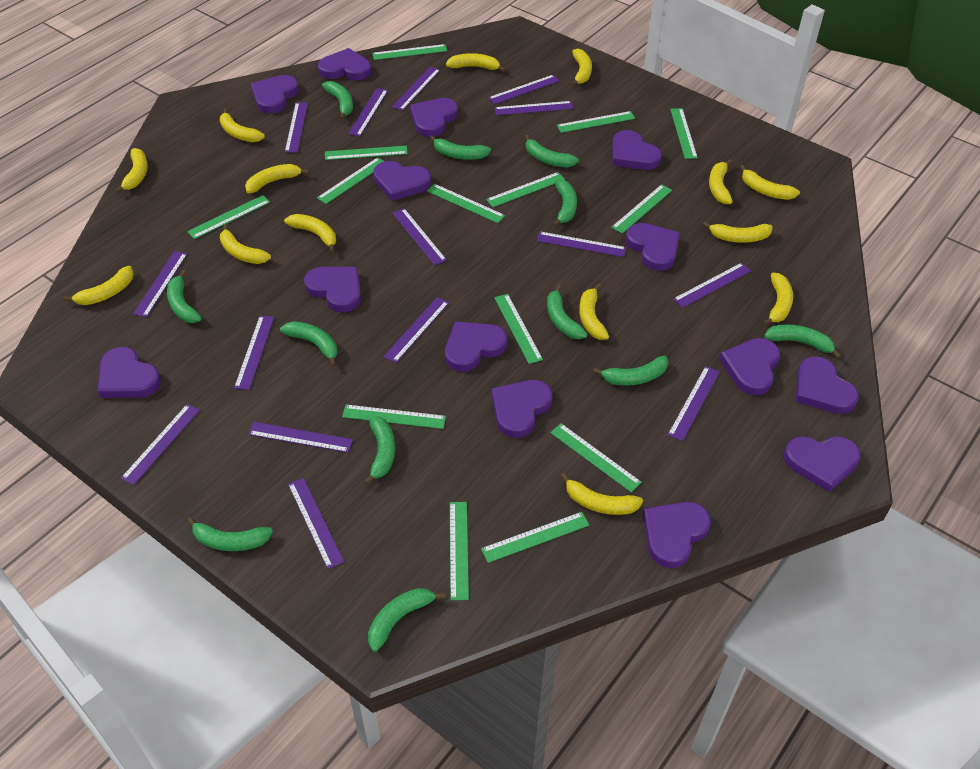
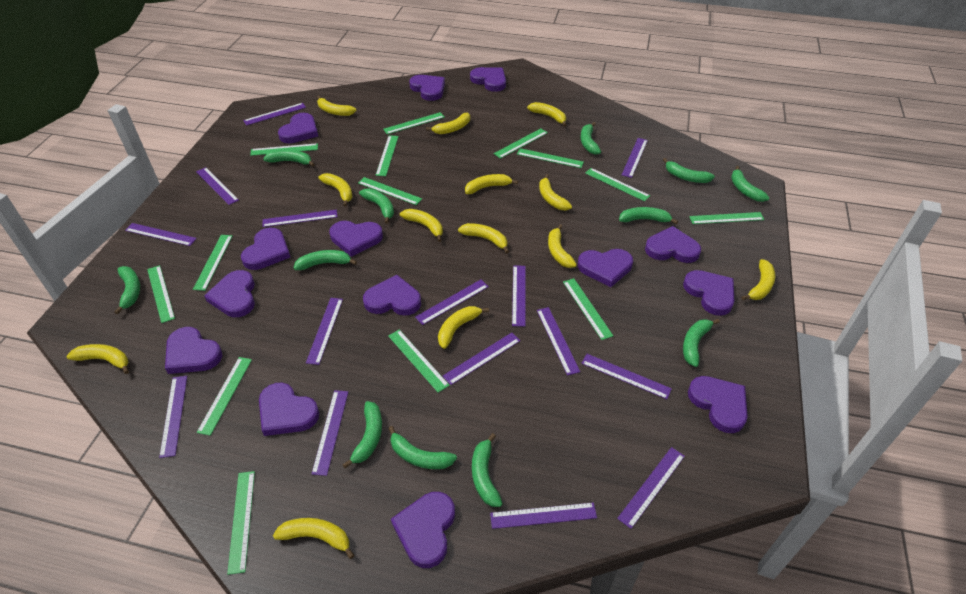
yellow banana: 14 -> 13

